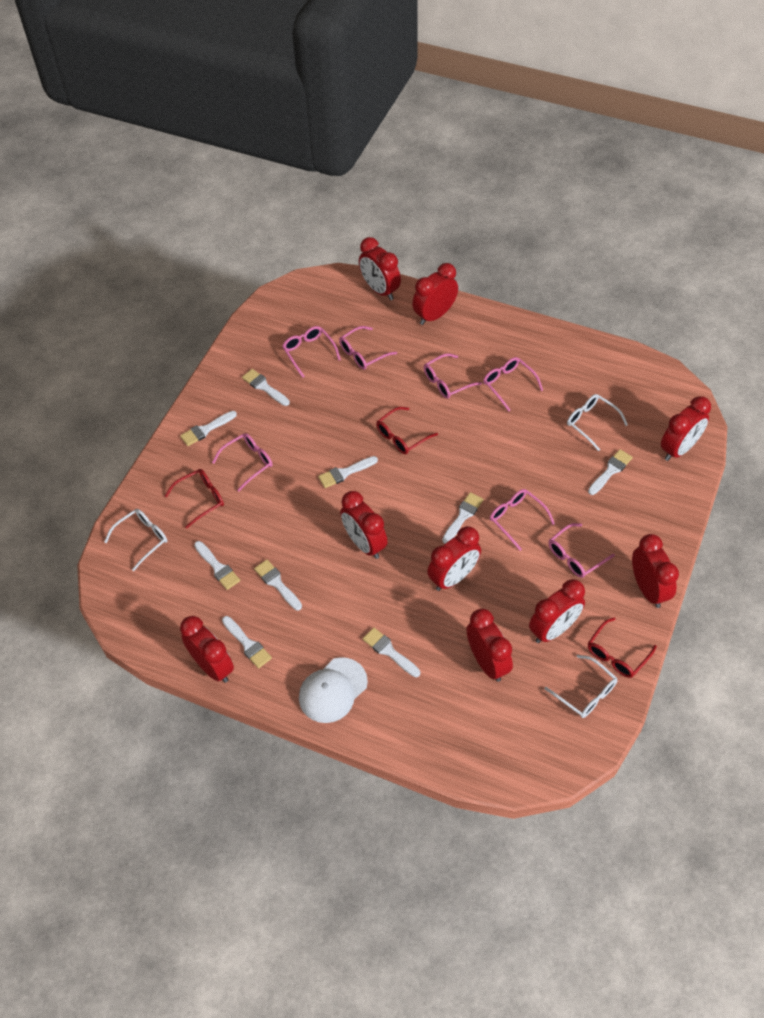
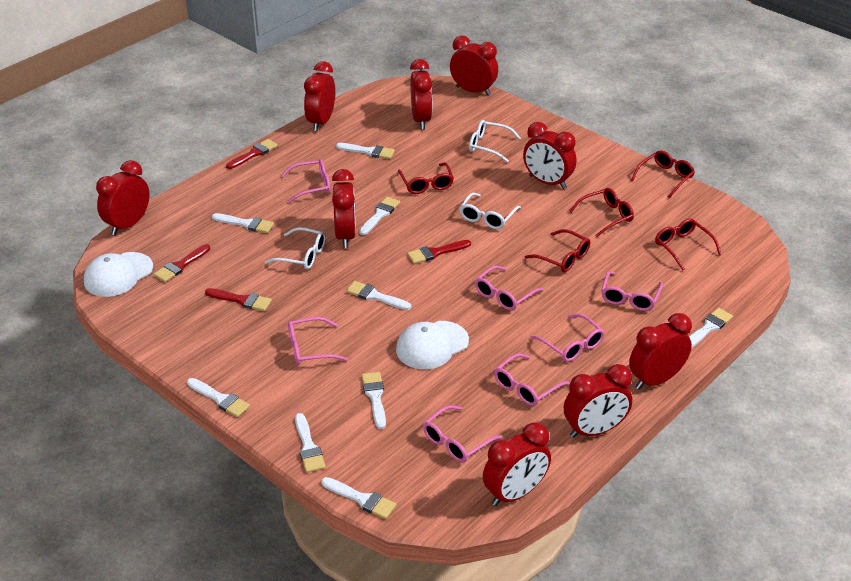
red brush: 0 -> 4
red glasses: 3 -> 5
white cap: 1 -> 2

